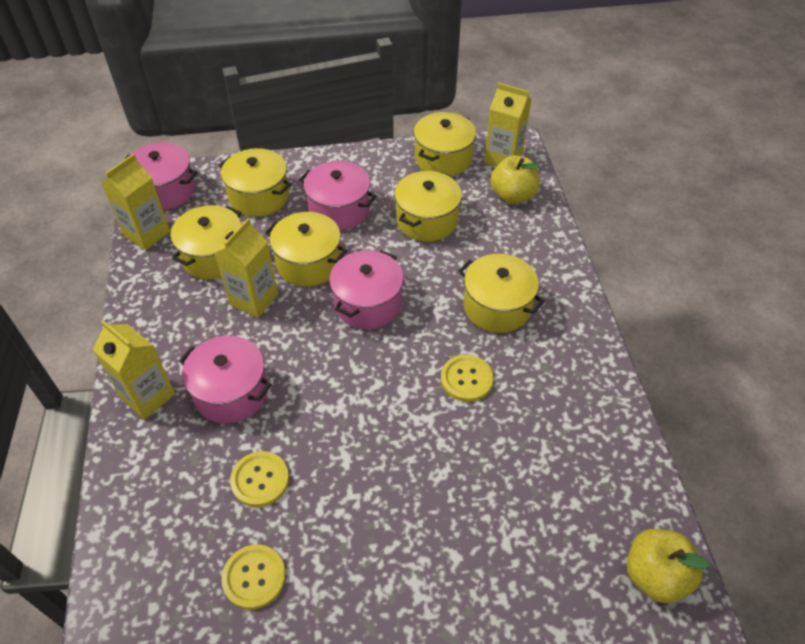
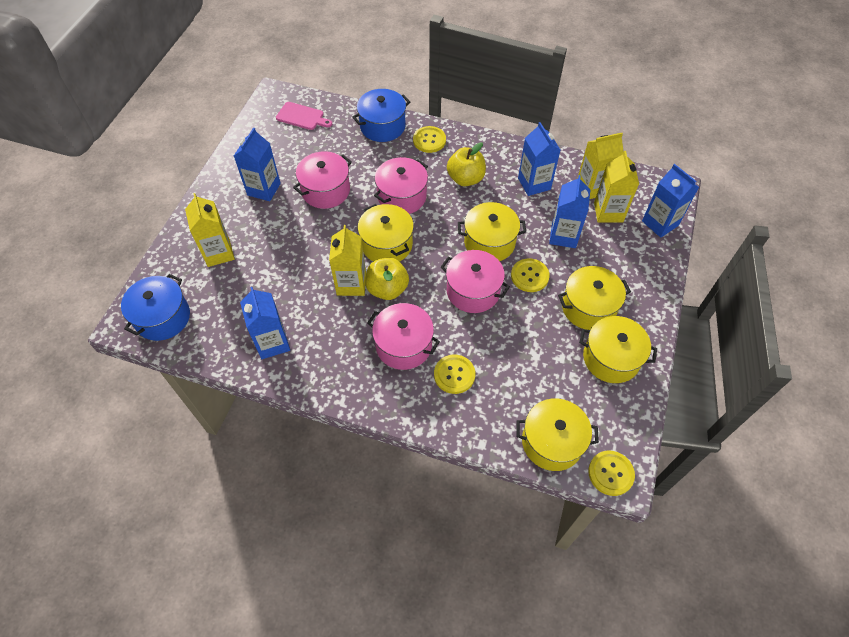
blue carton: 0 -> 5
blue pot: 0 -> 2
pink cutting board: 0 -> 1
yellow button: 3 -> 4
yellow pot: 6 -> 5

